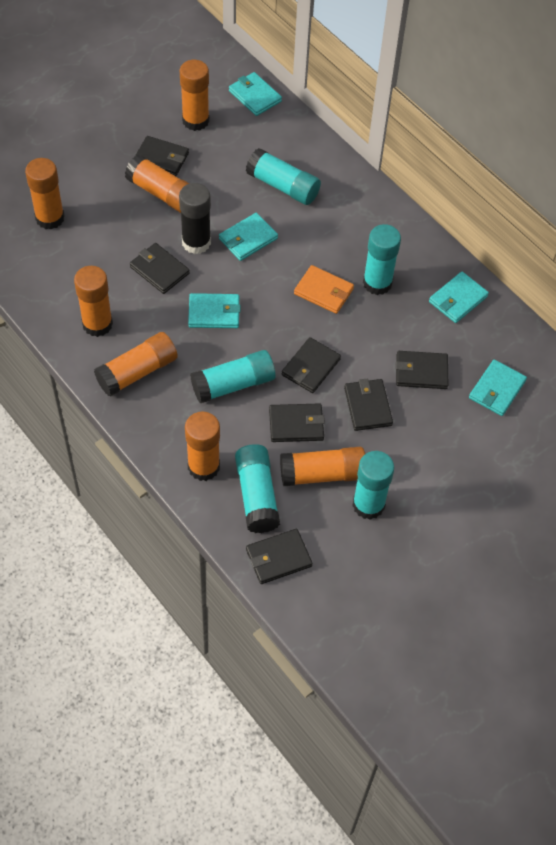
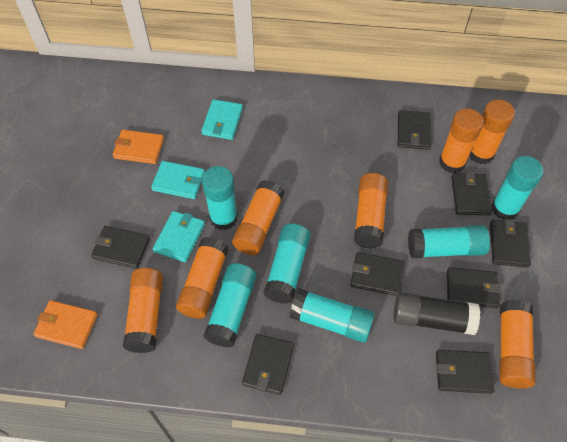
black wallet: 7 -> 8
orange wallet: 1 -> 2
turquoise glue stick: 5 -> 6
turquoise wallet: 5 -> 3

